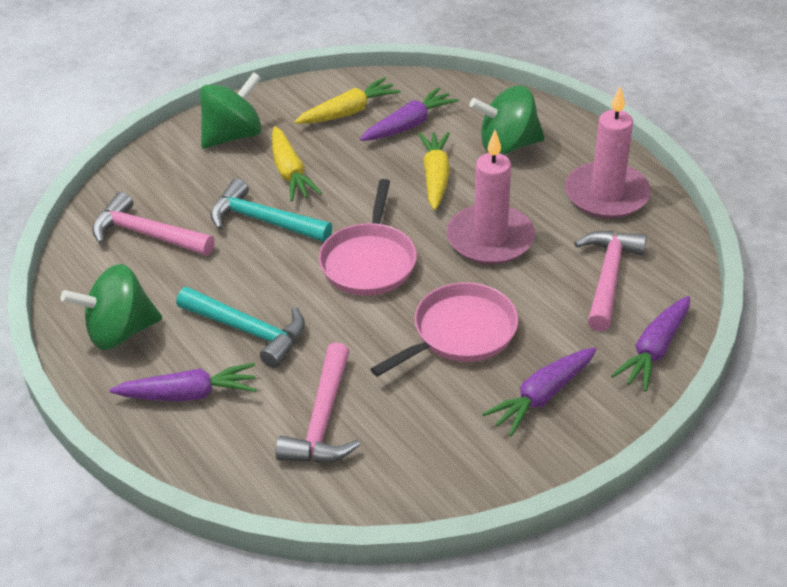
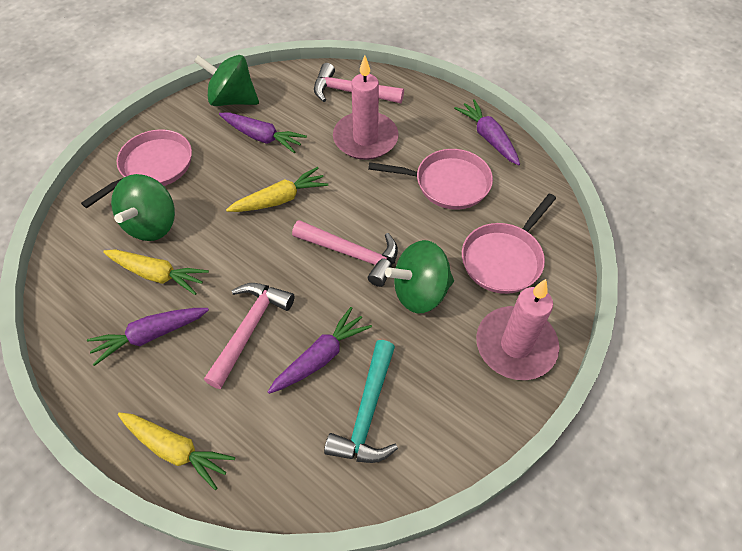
pink pan: 2 -> 3
turquoise hammer: 2 -> 1

